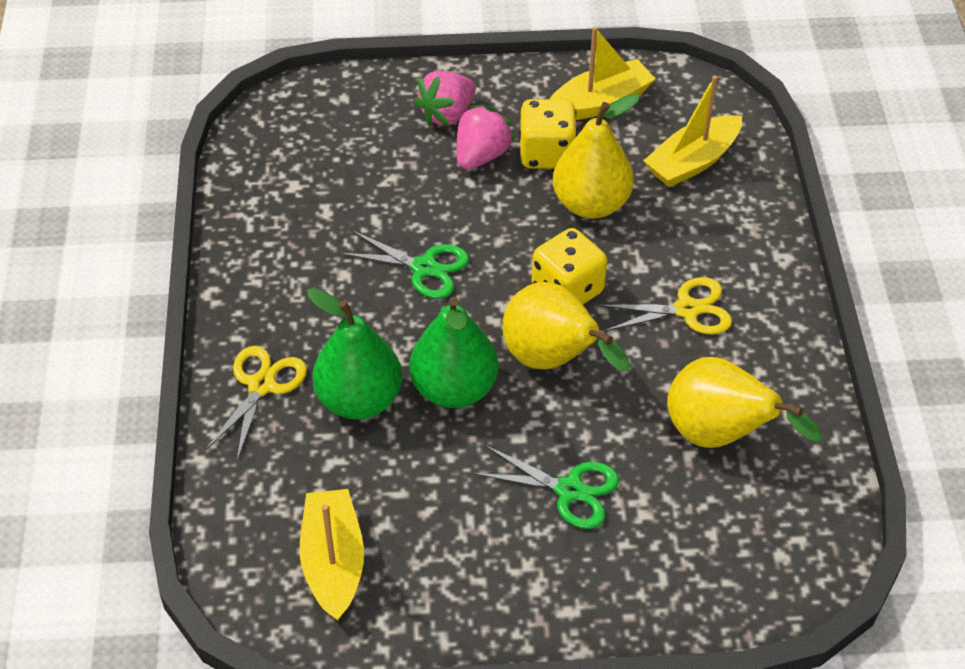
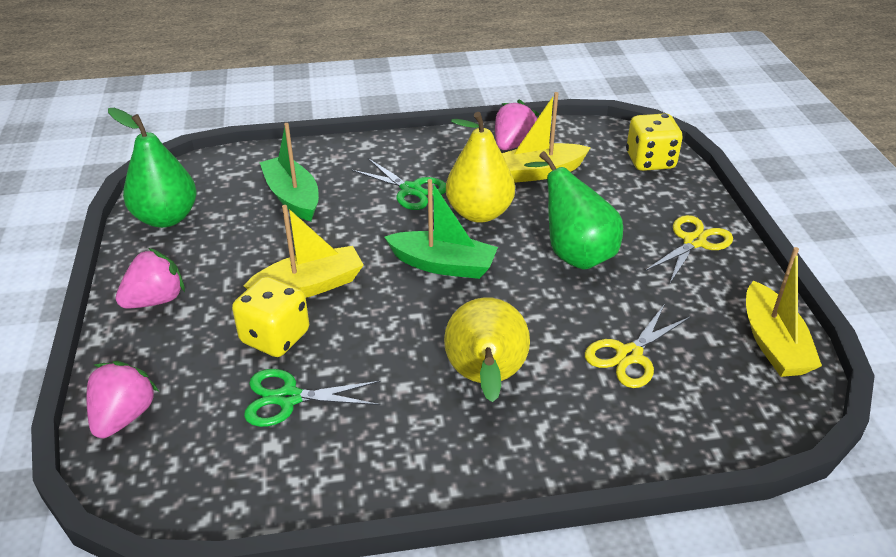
green boat: 0 -> 2
pink strawberry: 2 -> 3
yellow pear: 3 -> 2

